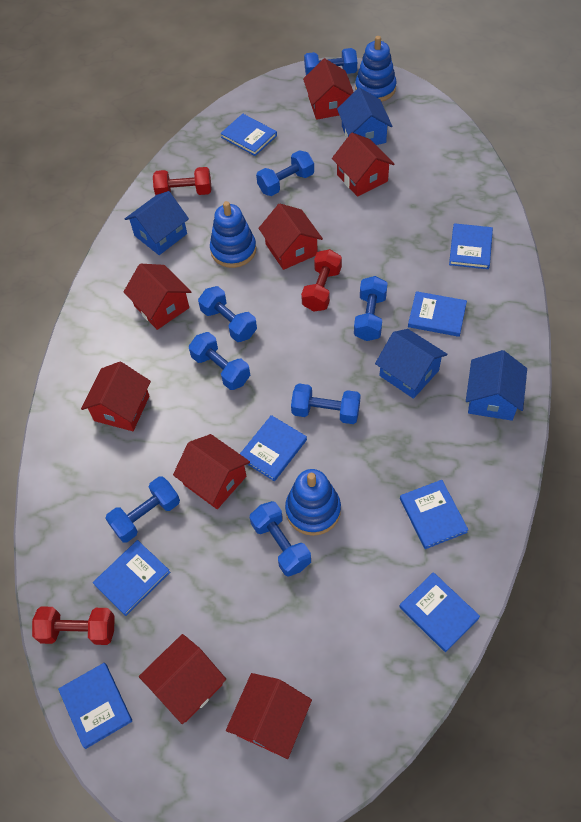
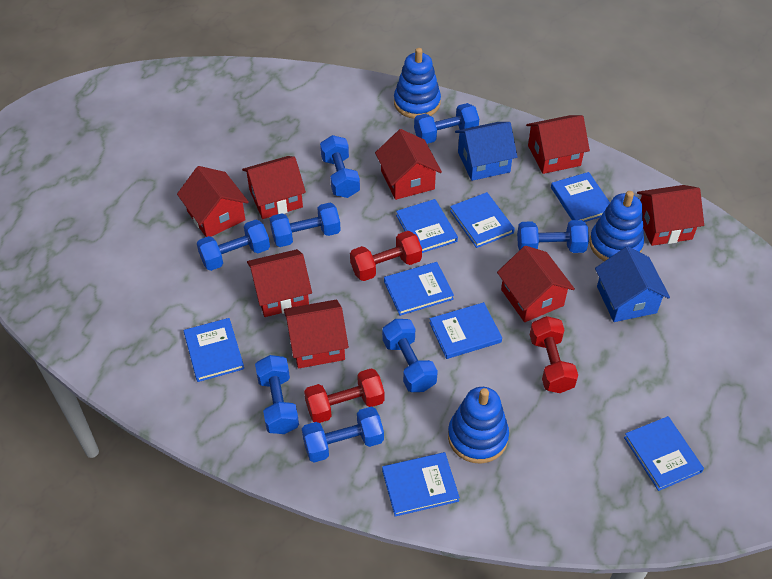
blue house: 4 -> 2

